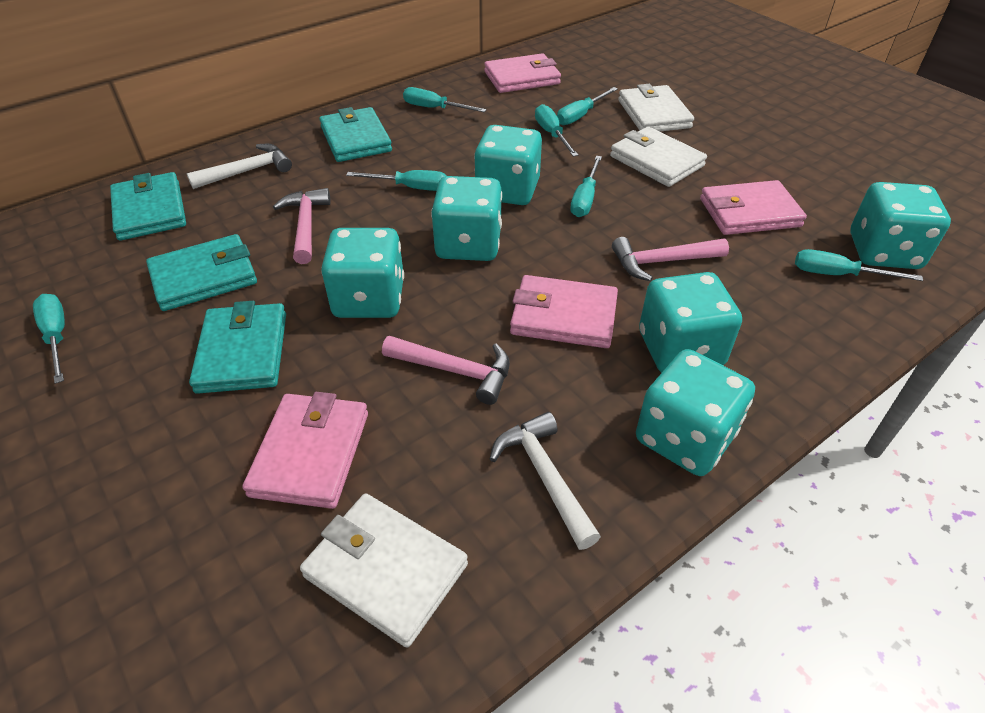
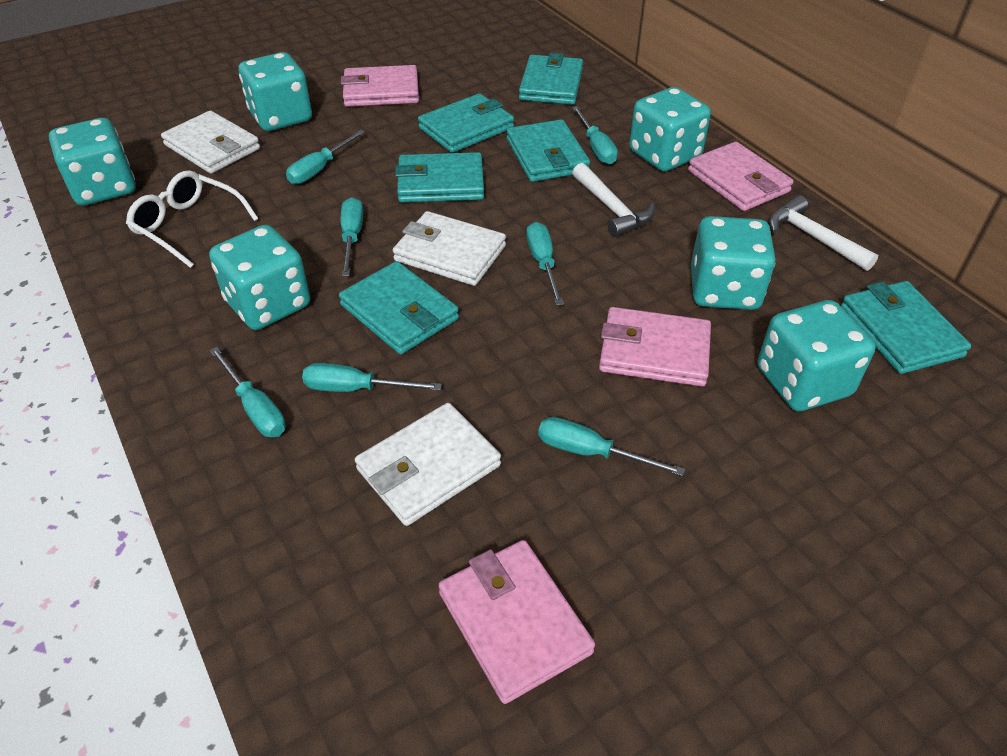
pink hammer: 3 -> 0
turquoise wallet: 4 -> 6
white glasses: 0 -> 1

